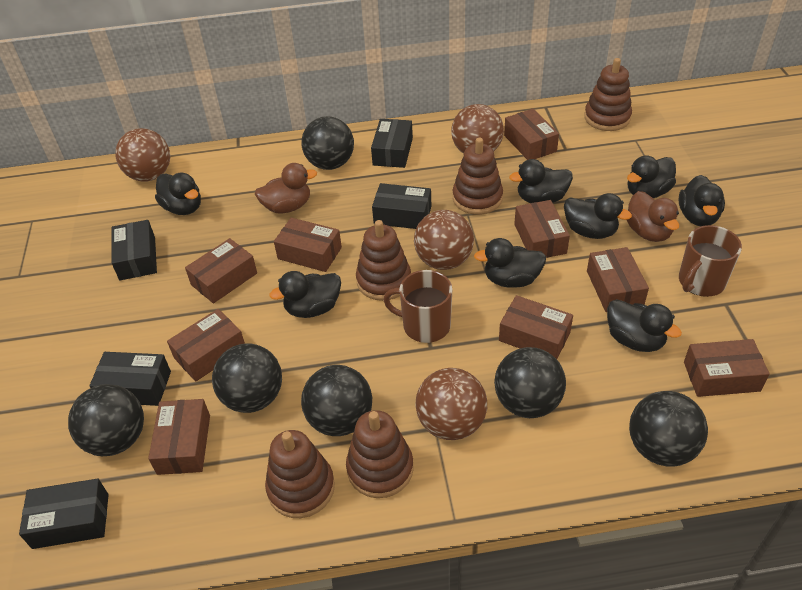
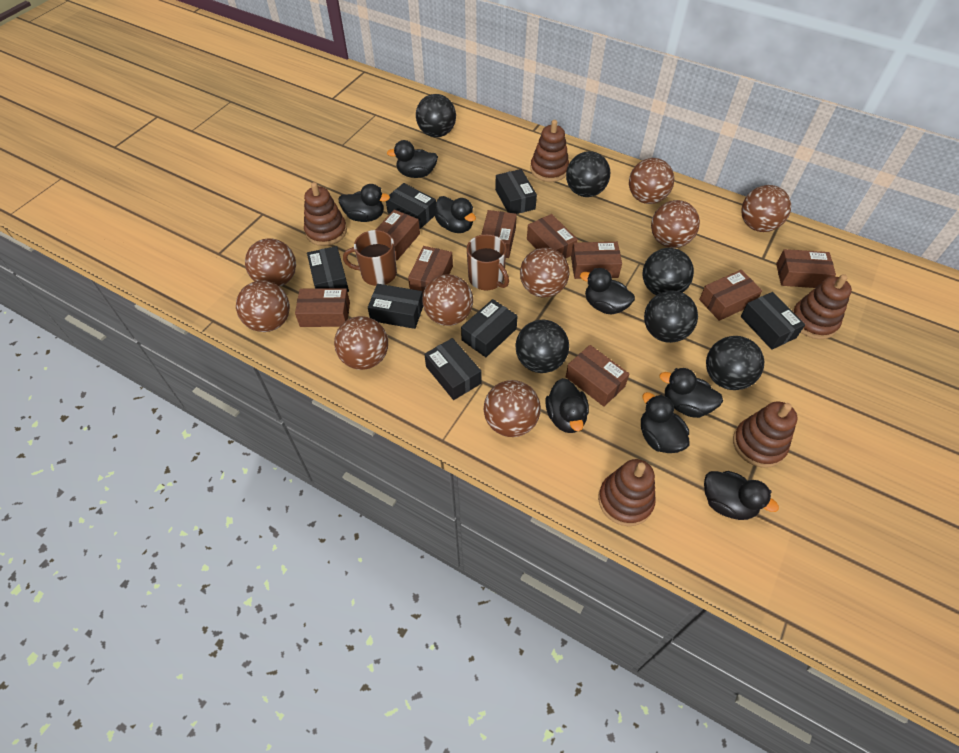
black box: 5 -> 7
brown ball: 4 -> 9
brown duck: 2 -> 0

